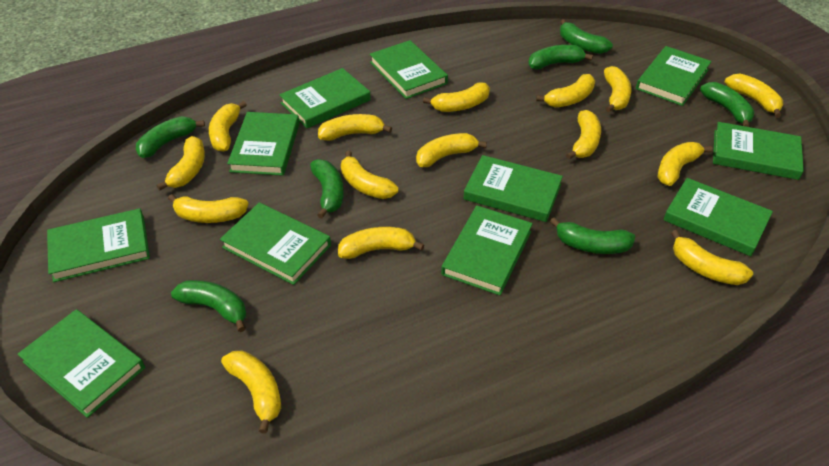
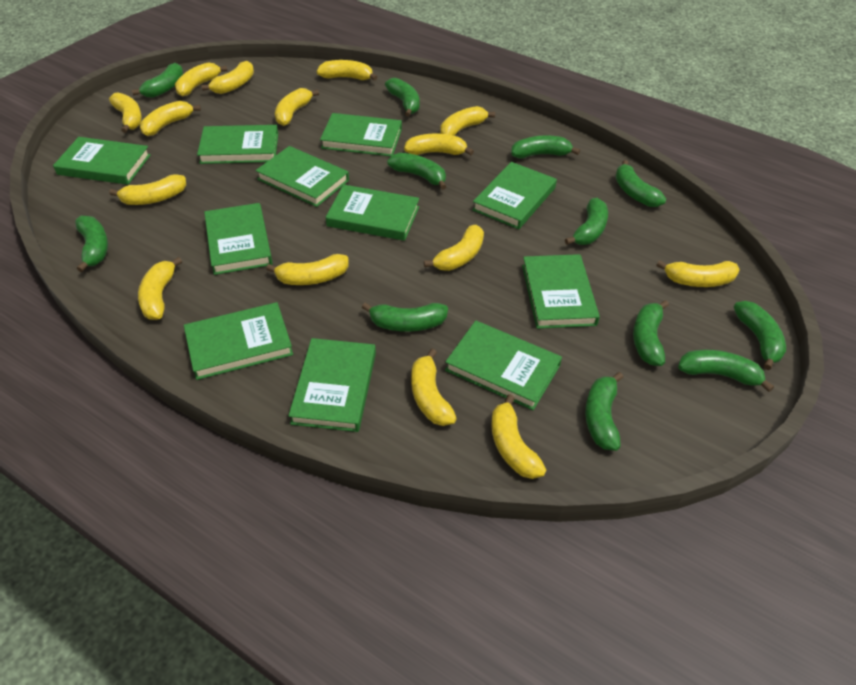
green banana: 7 -> 12

